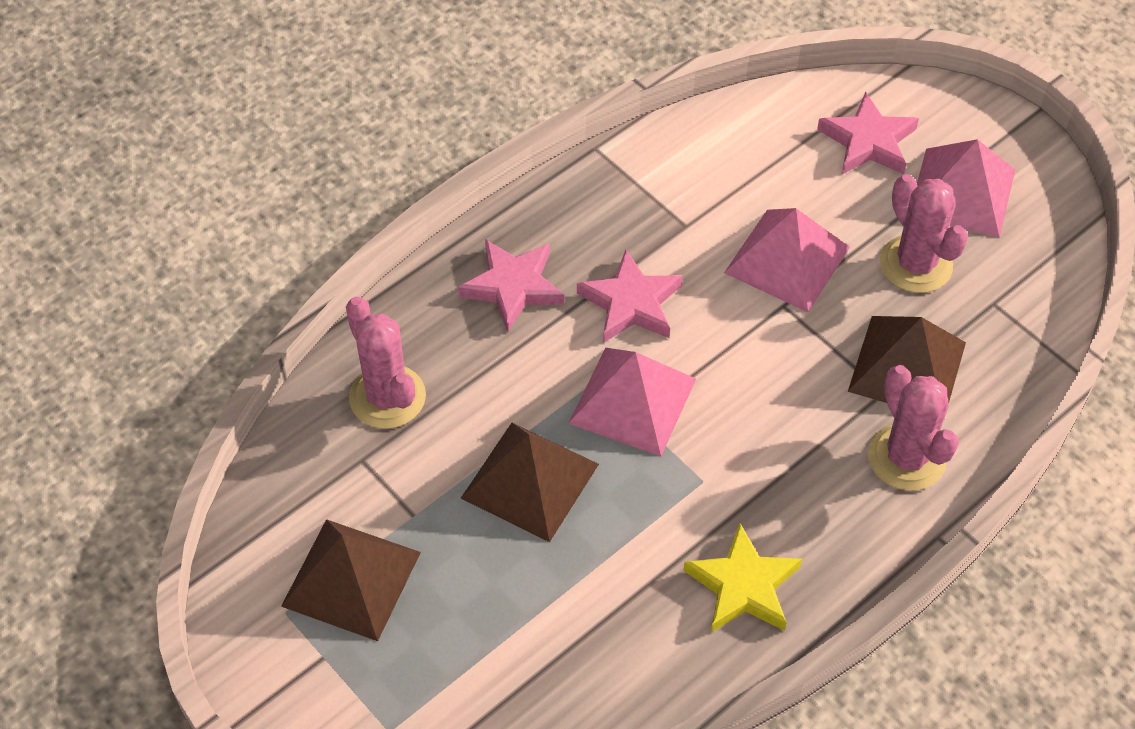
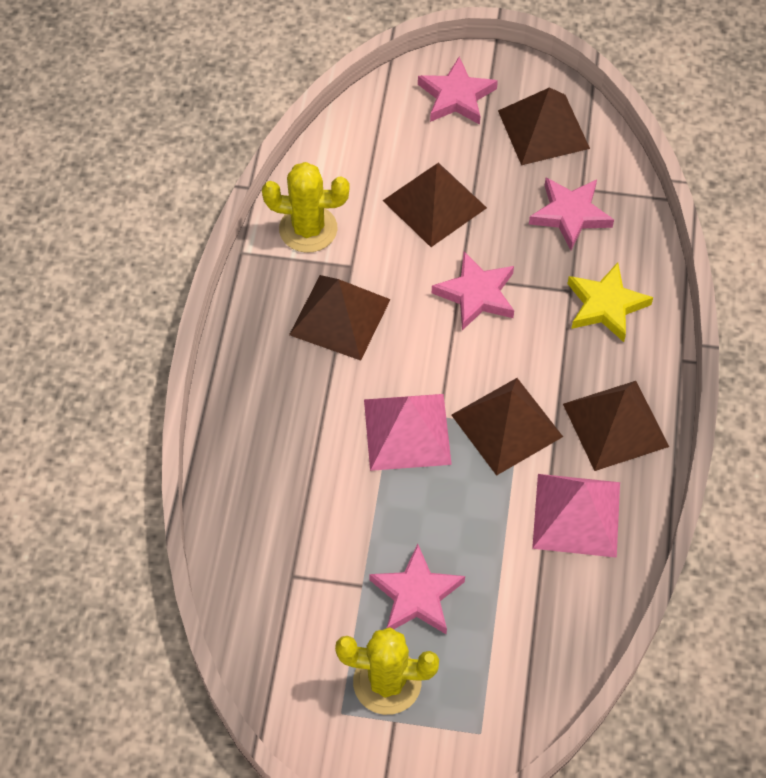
brown pyramid: 3 -> 5
pink cactus: 3 -> 0
pink pyramid: 3 -> 2
pink star: 3 -> 4
yellow cactus: 0 -> 2

